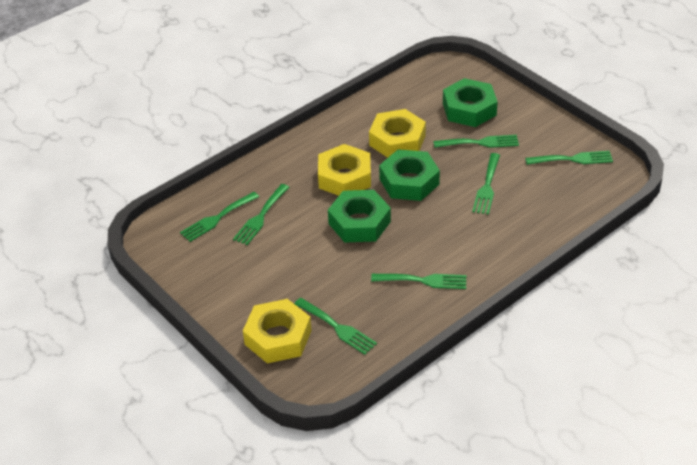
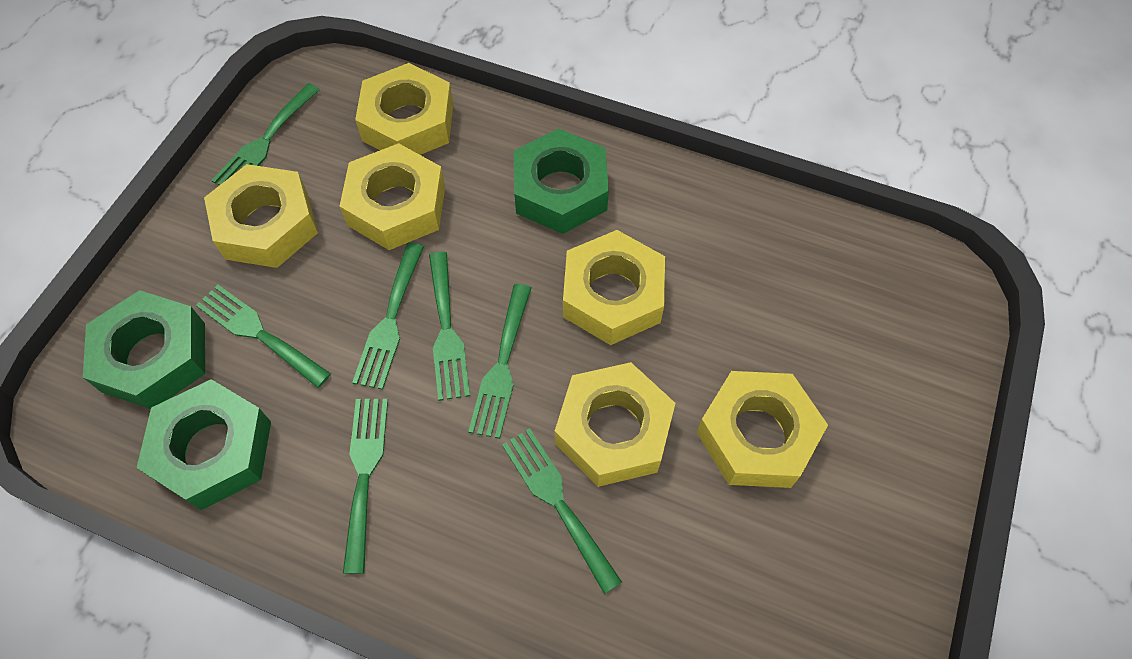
yellow nut: 3 -> 6

